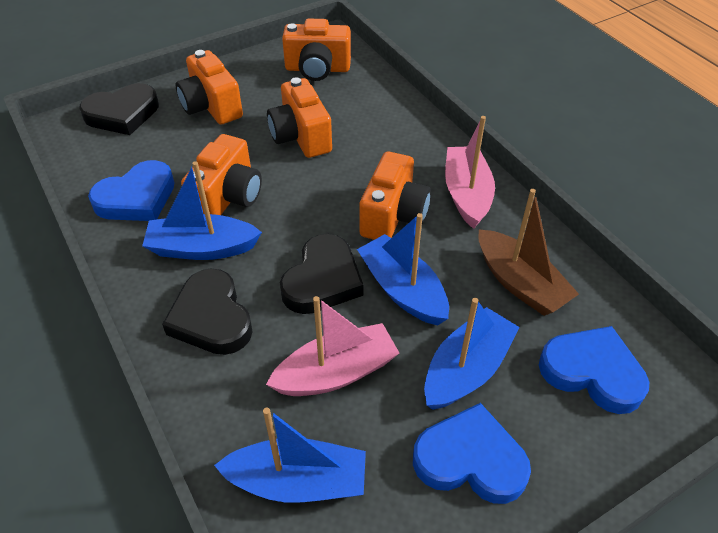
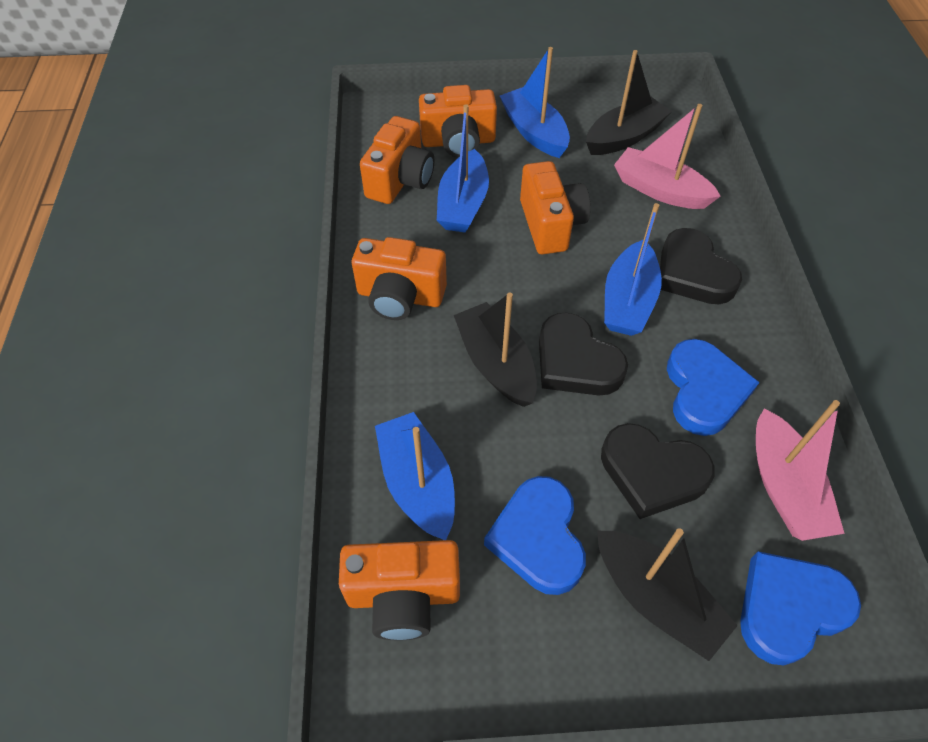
black boat: 0 -> 3
brown boat: 1 -> 0

